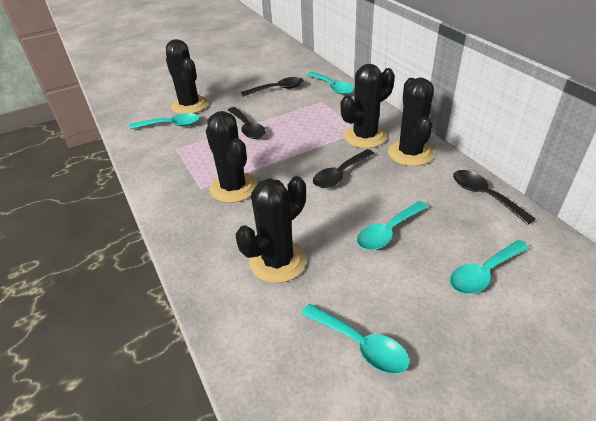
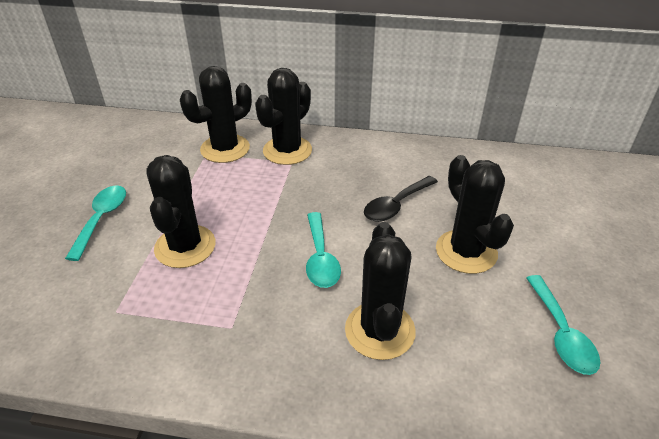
black spoon: 4 -> 1
turquoise spoon: 5 -> 3

